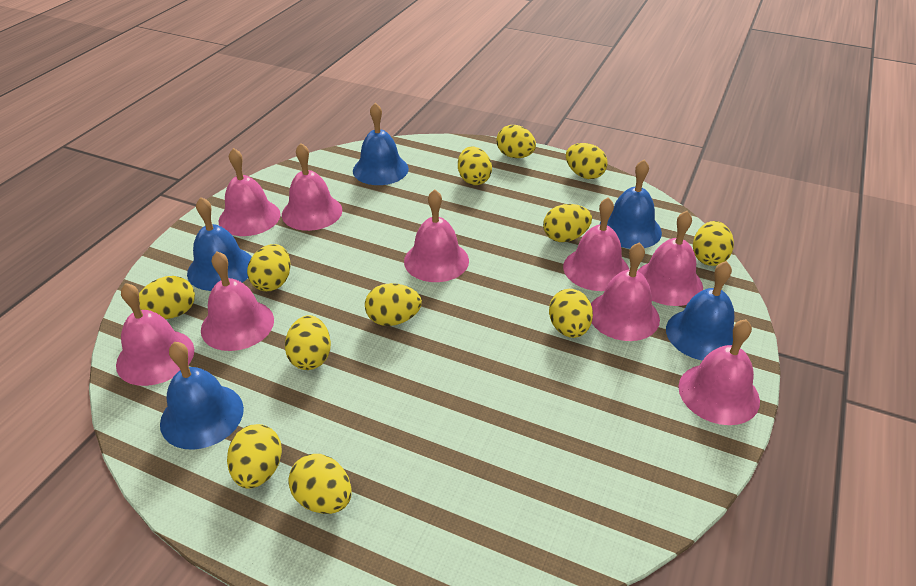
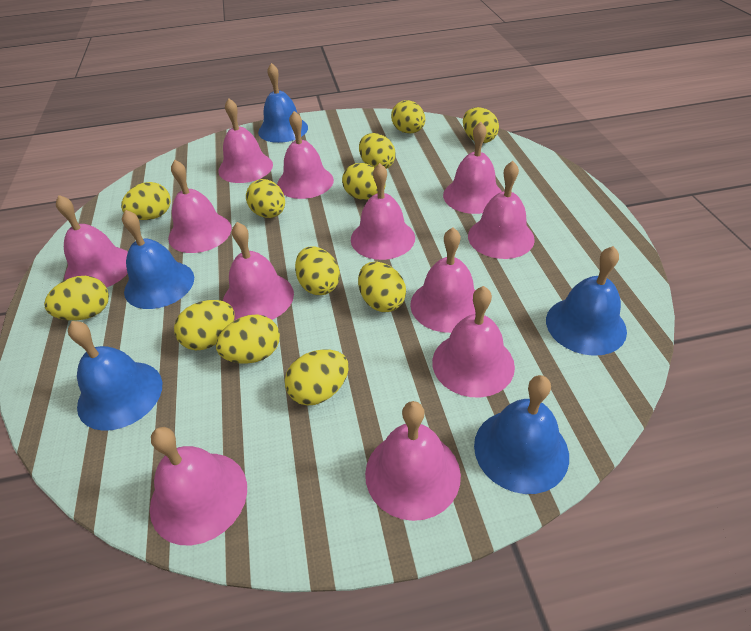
pink bell: 9 -> 12

